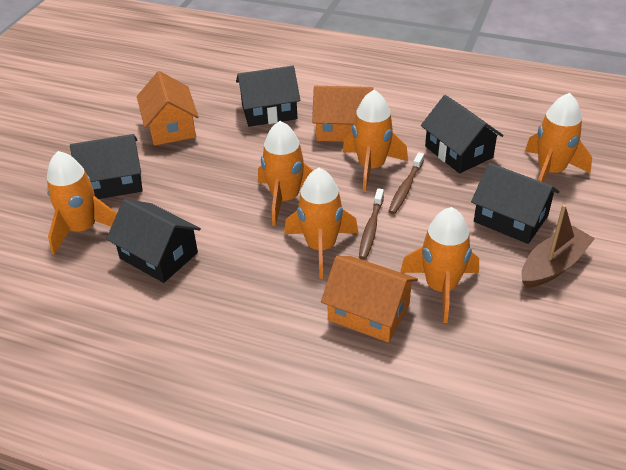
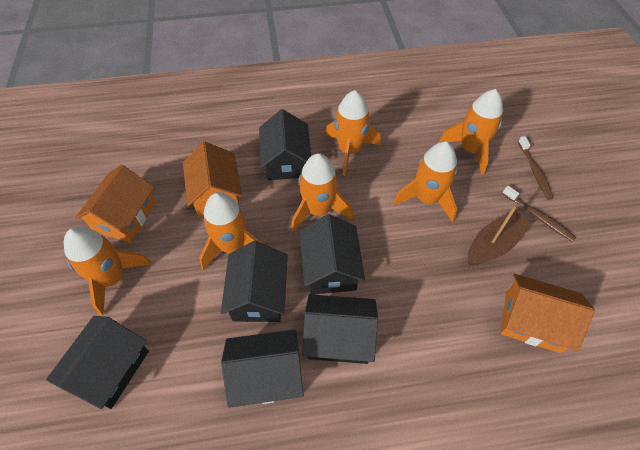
black house: 5 -> 6

